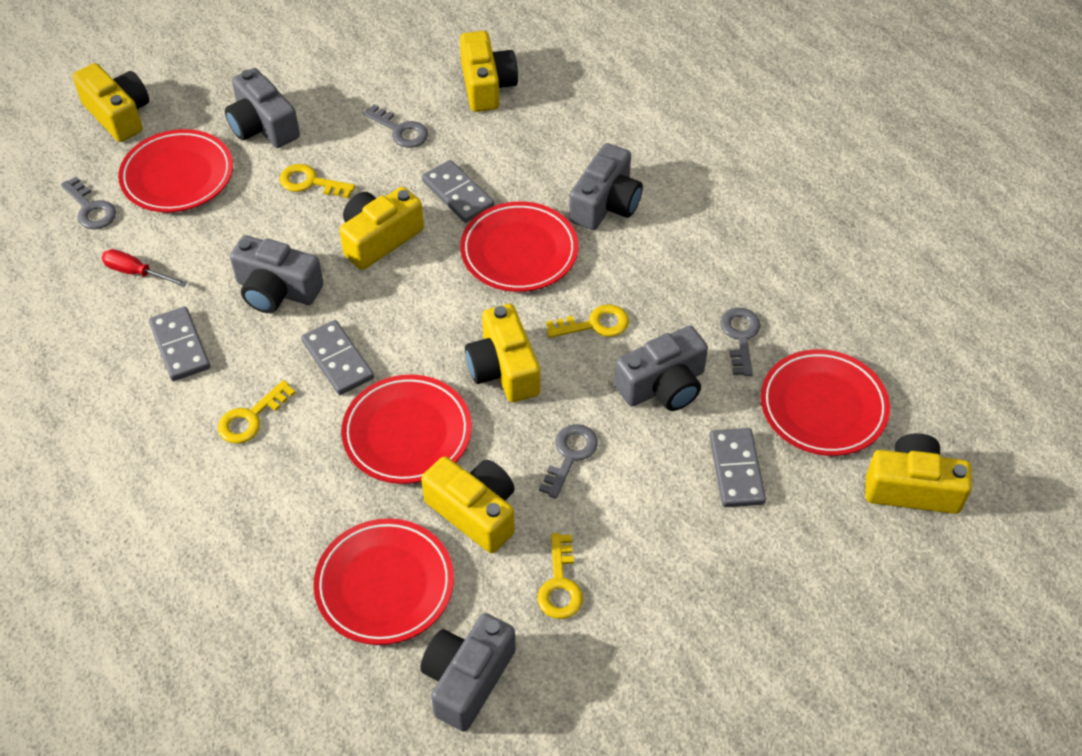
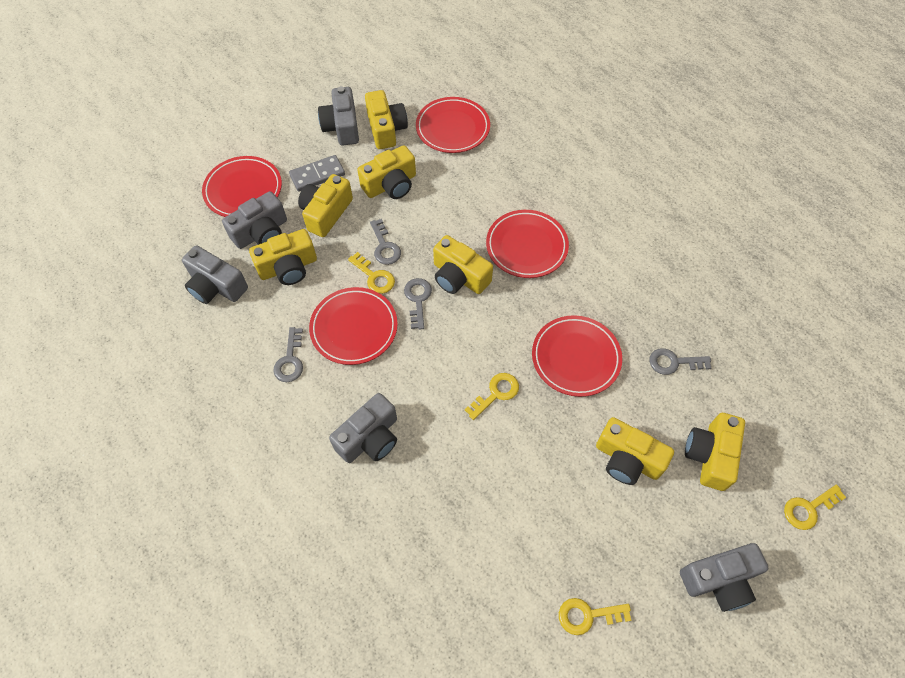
grey domino: 4 -> 1
red screwdriver: 1 -> 0
yellow camera: 6 -> 7

